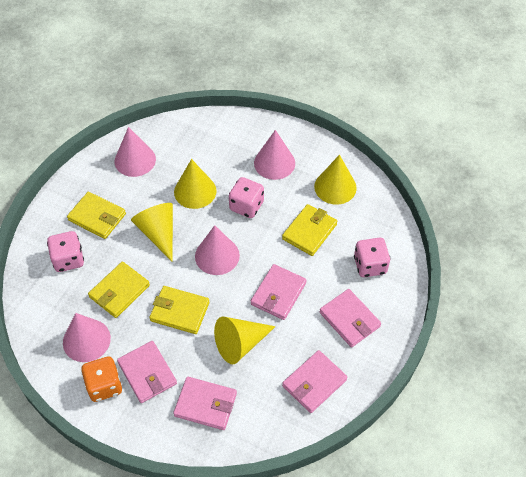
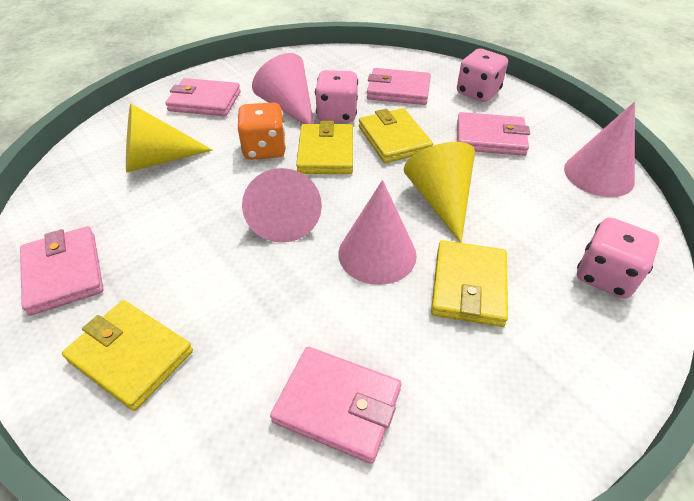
yellow cone: 4 -> 2

